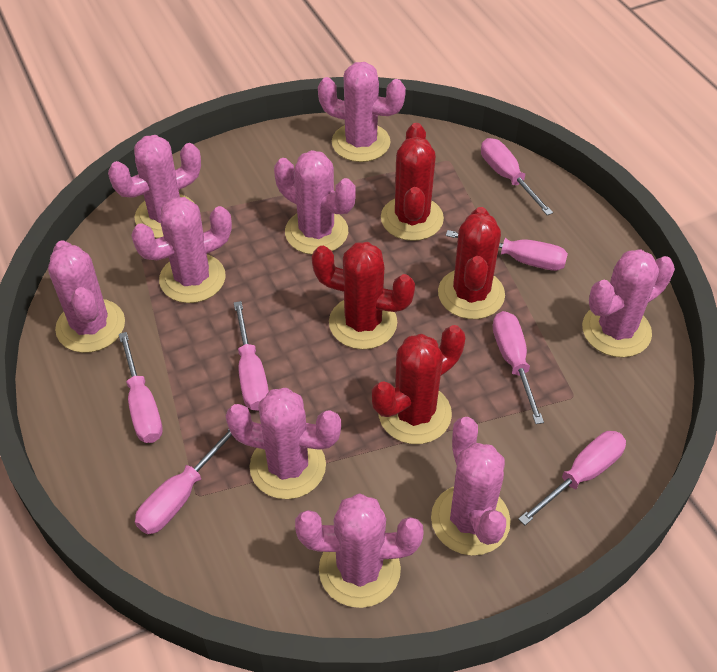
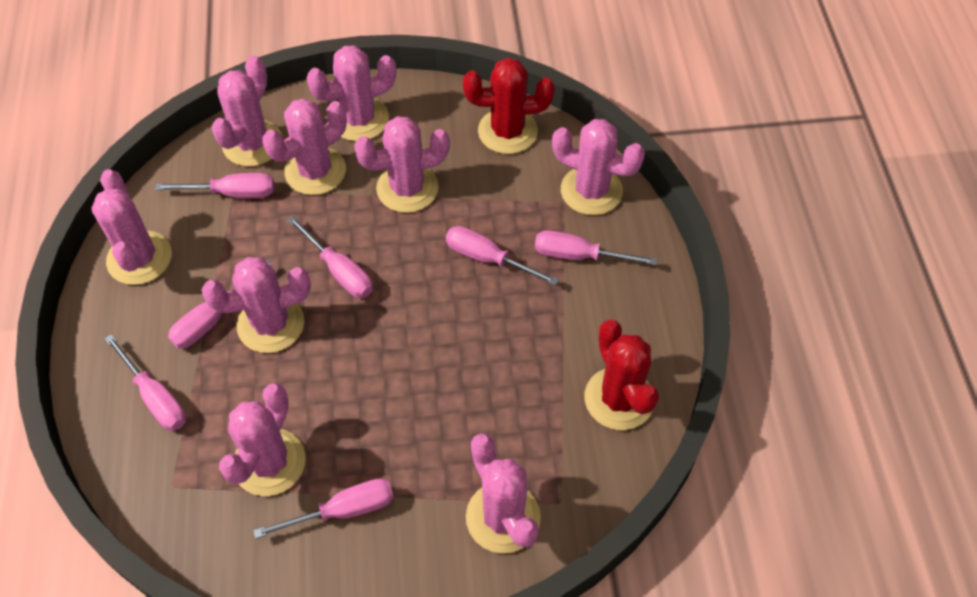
red cactus: 4 -> 2

